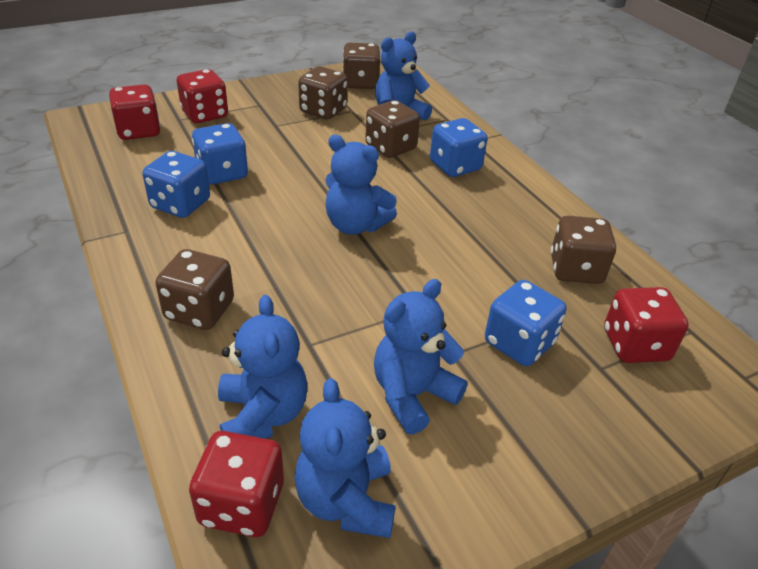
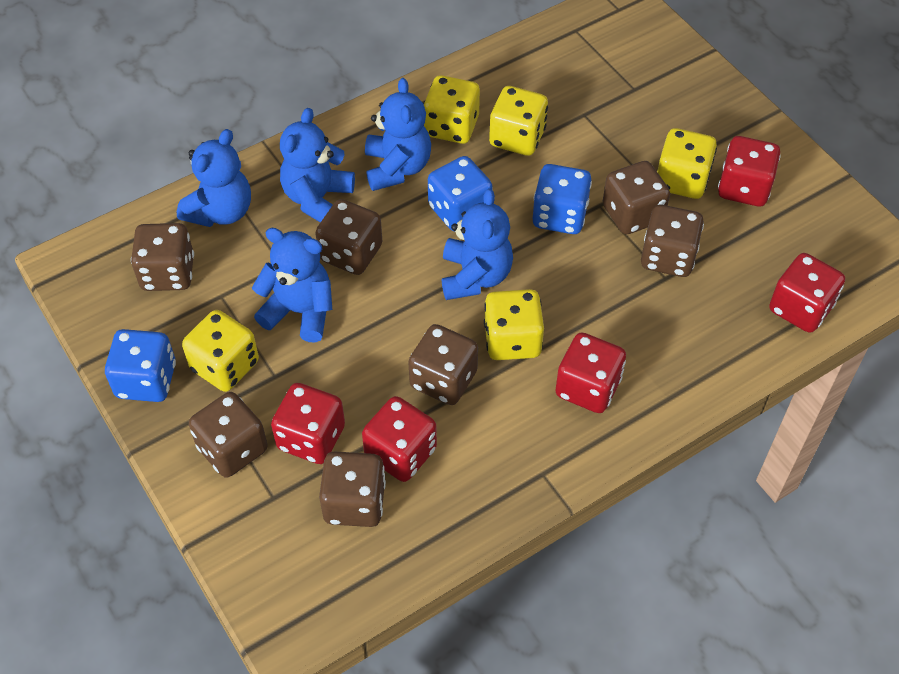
blue dice: 4 -> 3
brown dice: 5 -> 7
red dice: 4 -> 5
yellow dice: 0 -> 5

